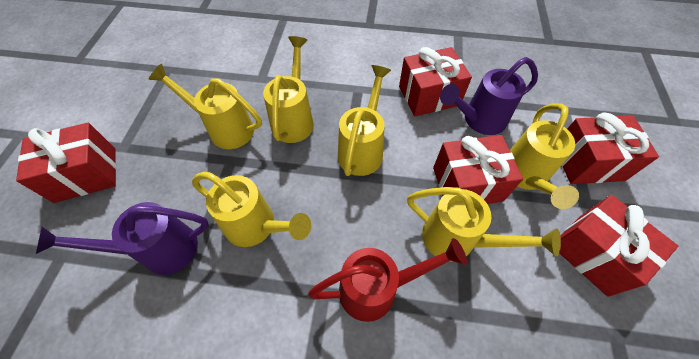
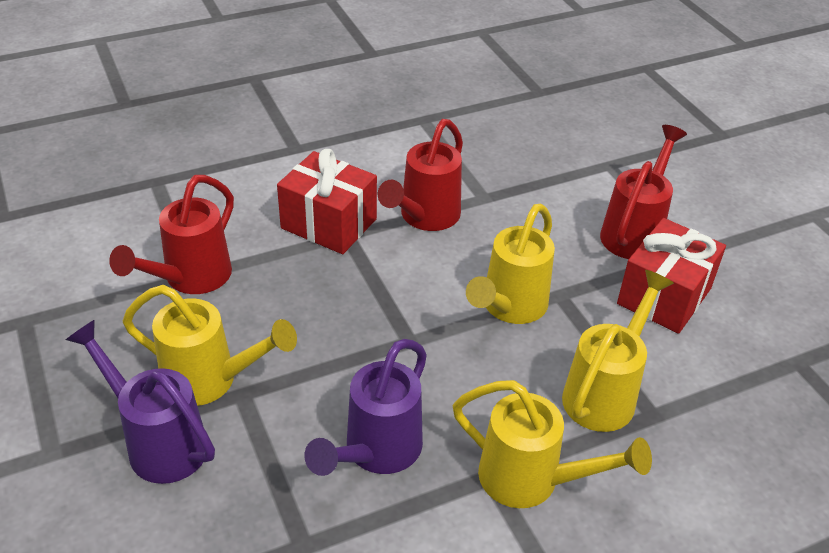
red gift: 5 -> 2
red watering can: 1 -> 3
yellow watering can: 6 -> 4

